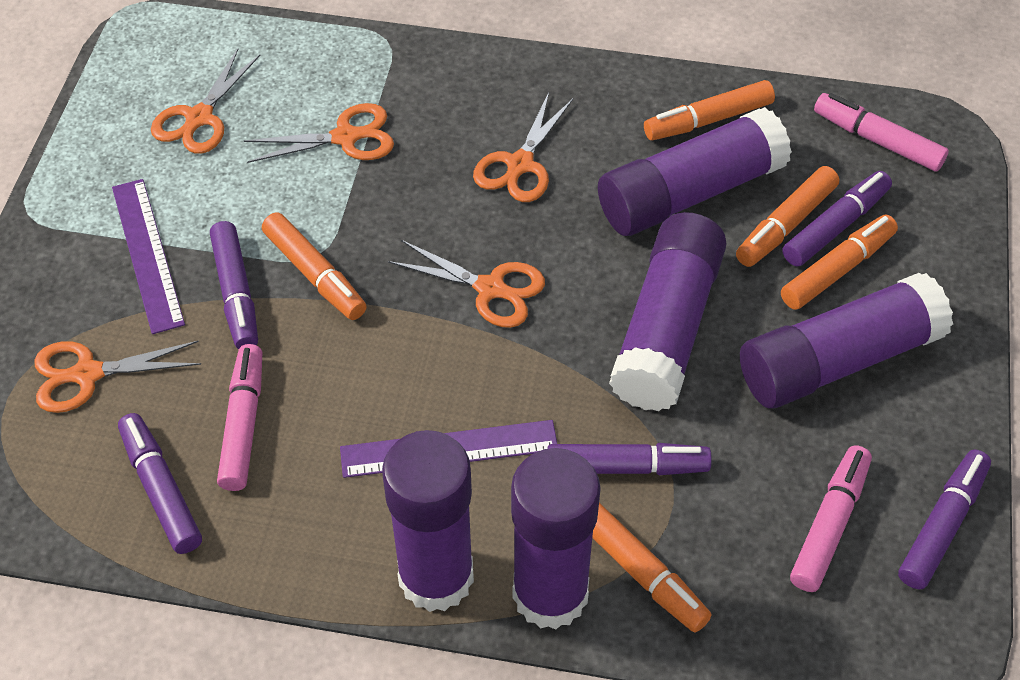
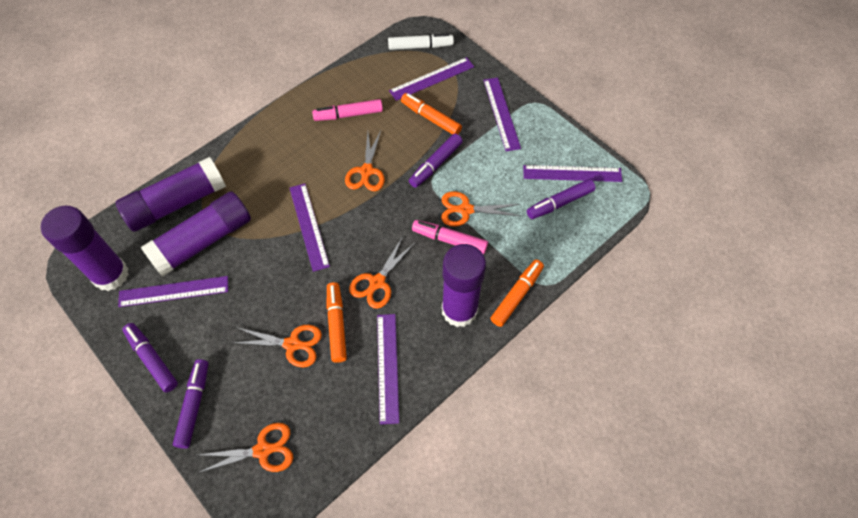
orange marker: 5 -> 3
pink marker: 3 -> 2
purple glue stick: 5 -> 4
purple marker: 5 -> 4
purple ruler: 2 -> 6
white marker: 0 -> 1

